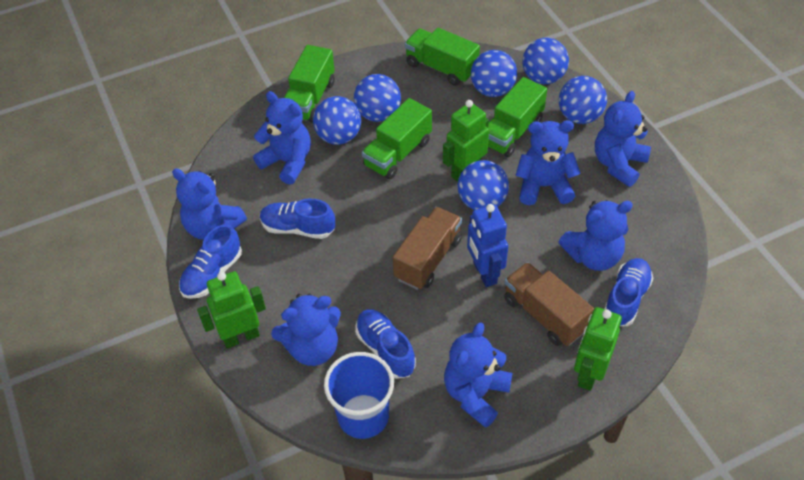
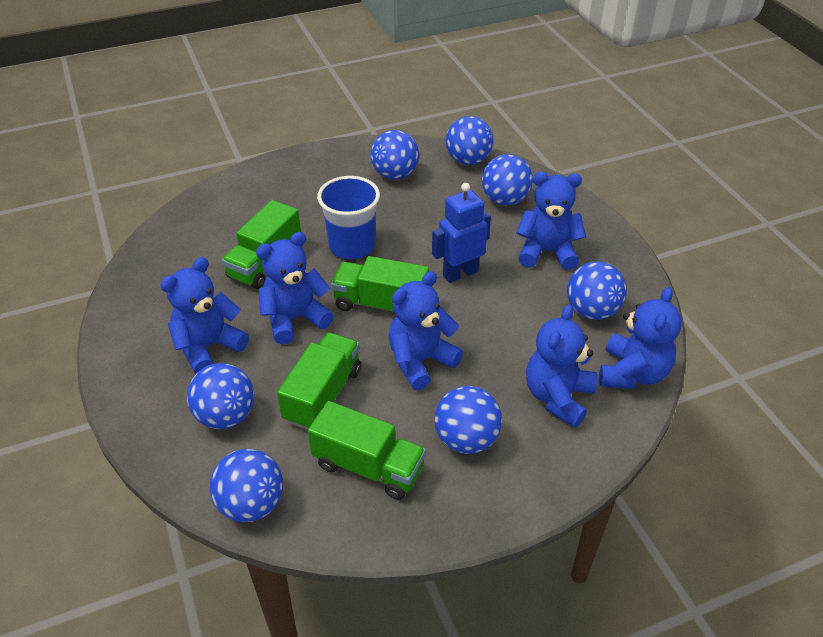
blue ball: 6 -> 7
blue shoe: 4 -> 0
blue teddy bear: 7 -> 6
brown truck: 2 -> 0
green robot: 3 -> 0

